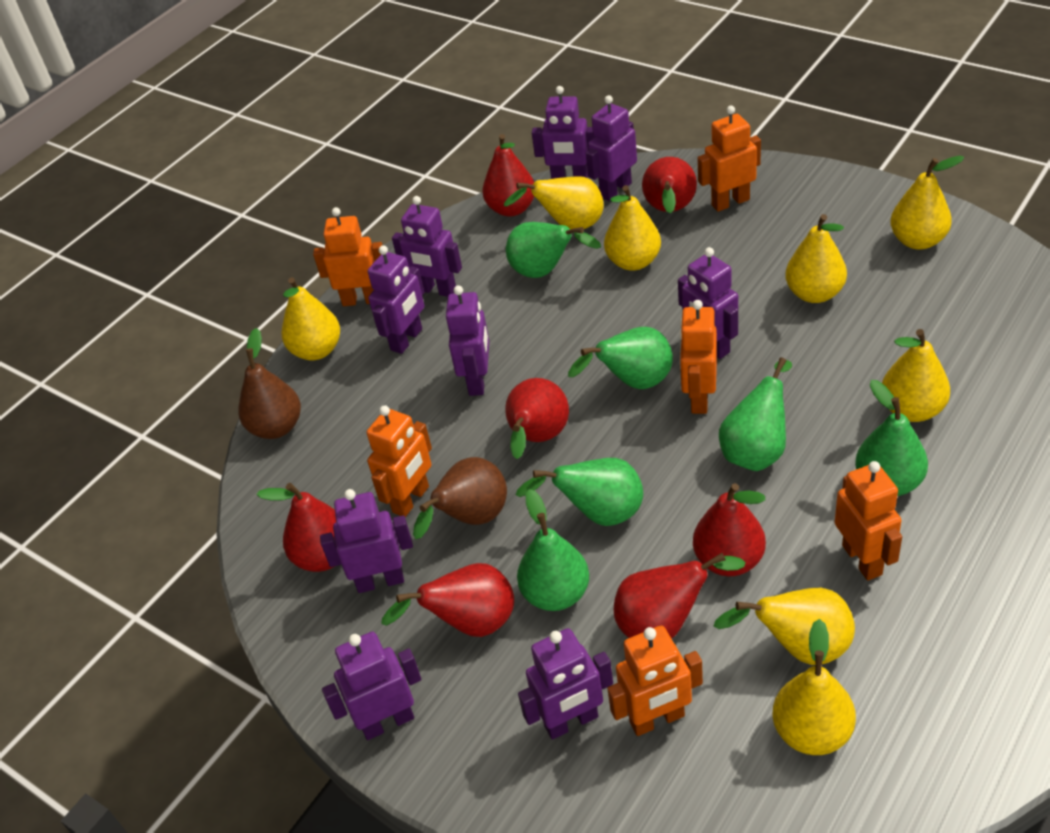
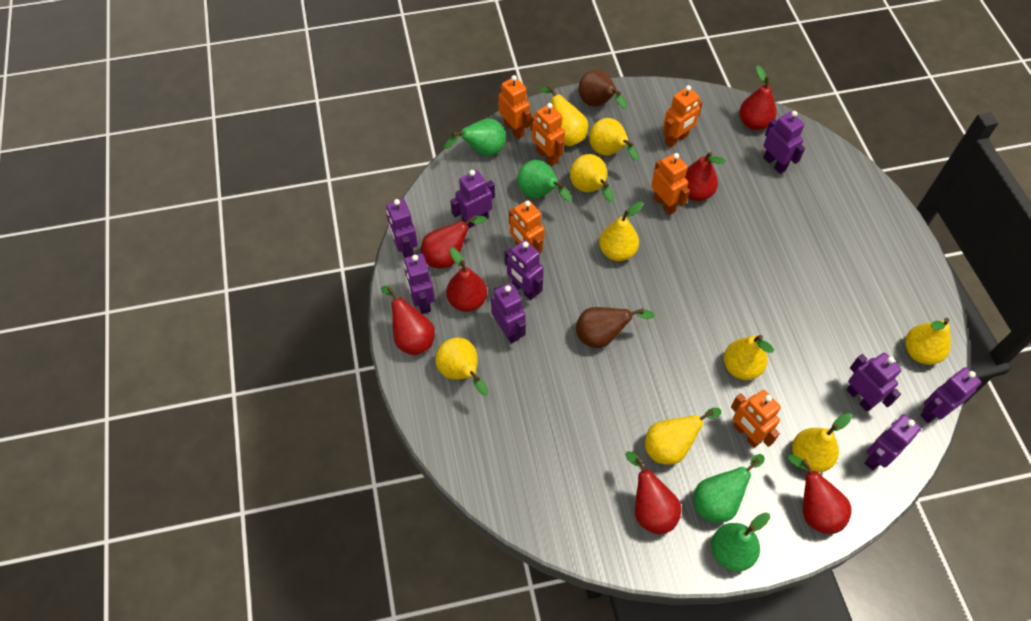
green pear: 6 -> 4
yellow pear: 8 -> 9

